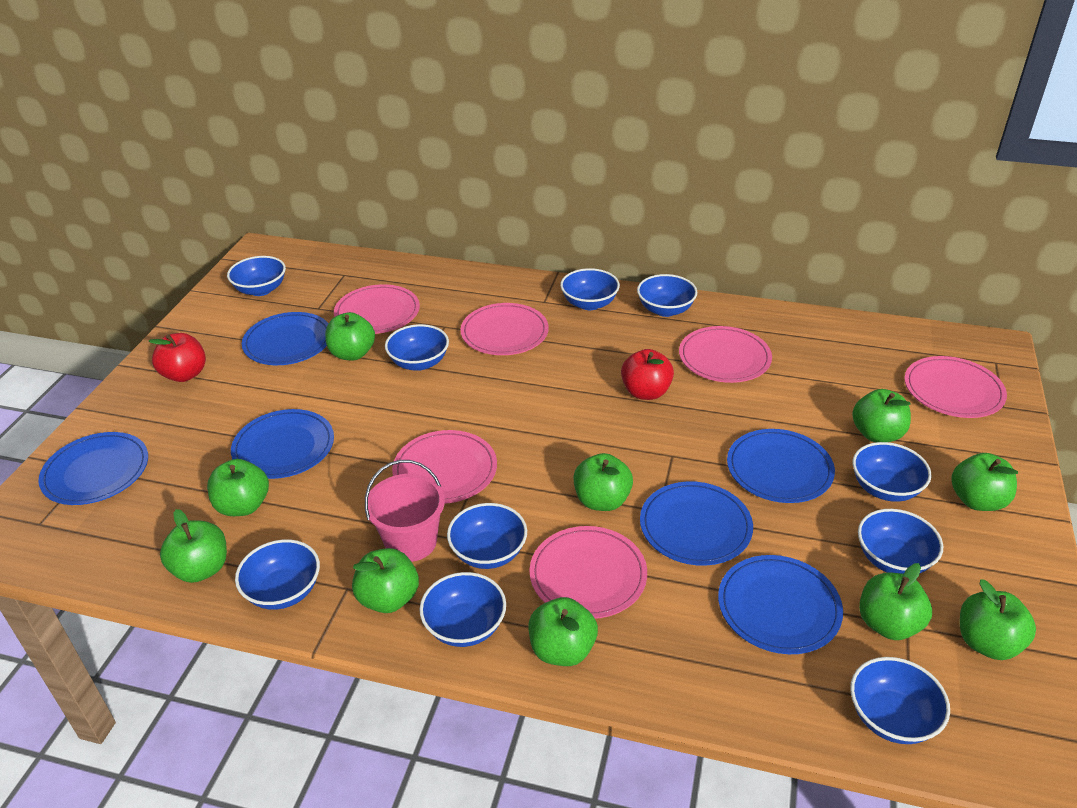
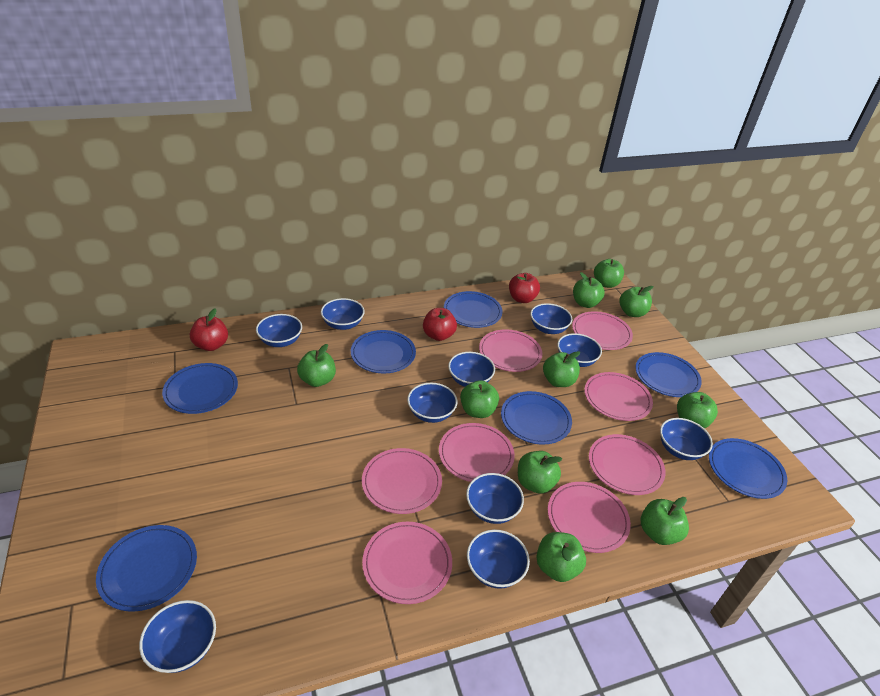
blue plate: 6 -> 7
pink bucket: 1 -> 0
pink plate: 6 -> 8
red apple: 2 -> 3

